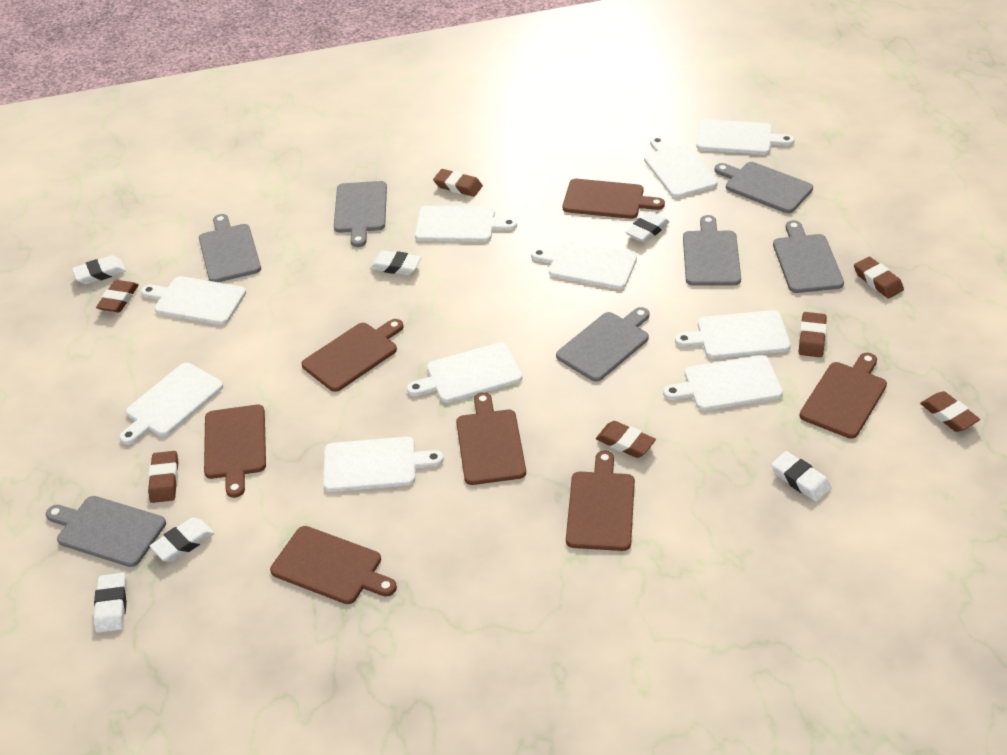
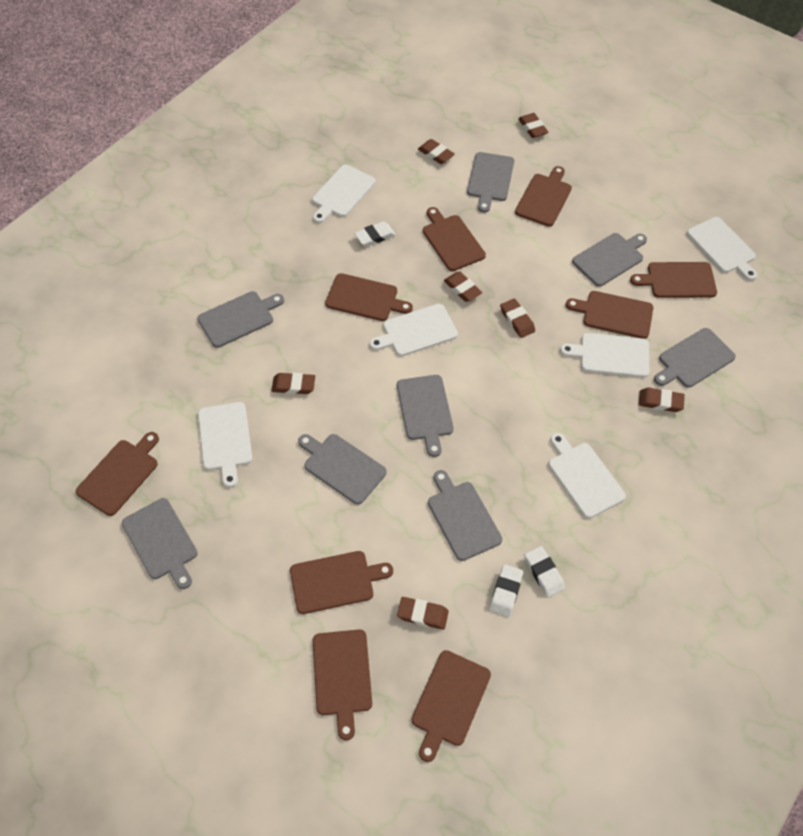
brown cutting board: 7 -> 9
grey cutting board: 7 -> 8
white cutting board: 10 -> 6
white eraser: 6 -> 3

